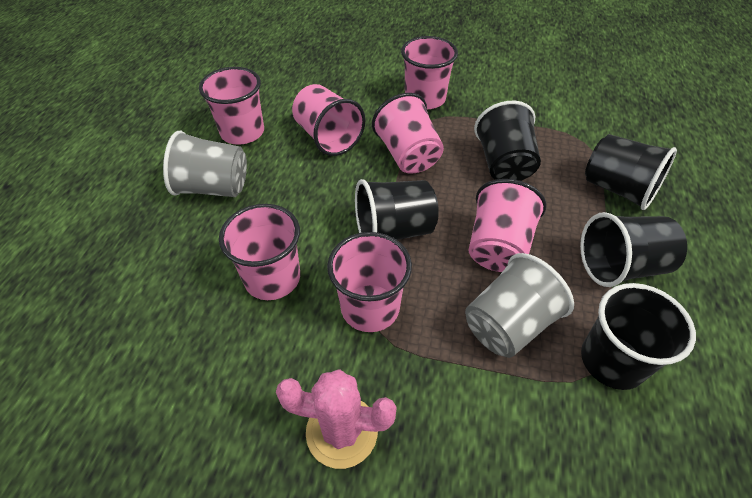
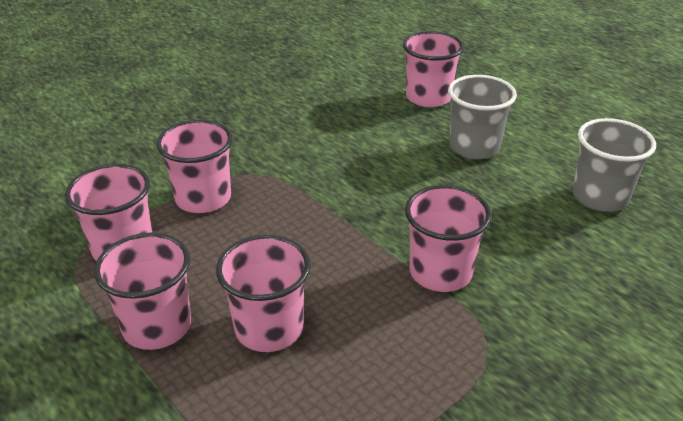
black cup: 5 -> 0
pink cactus: 1 -> 0
pink cup: 7 -> 6

